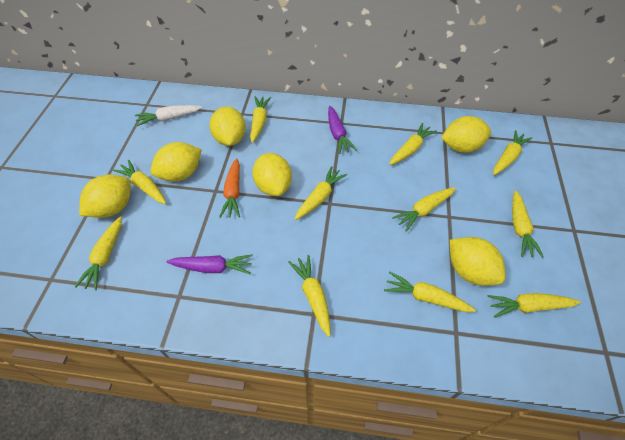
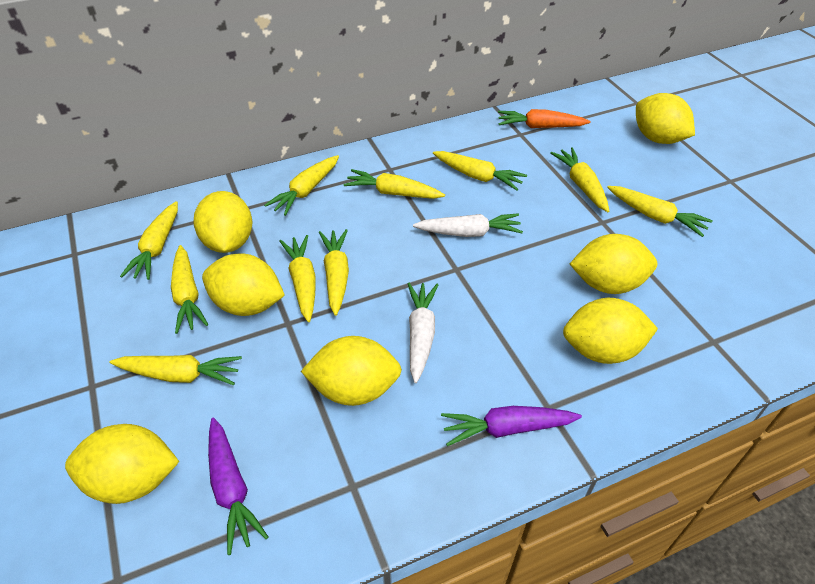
white carrot: 1 -> 2
yellow carrot: 11 -> 10
yellow lemon: 6 -> 7

